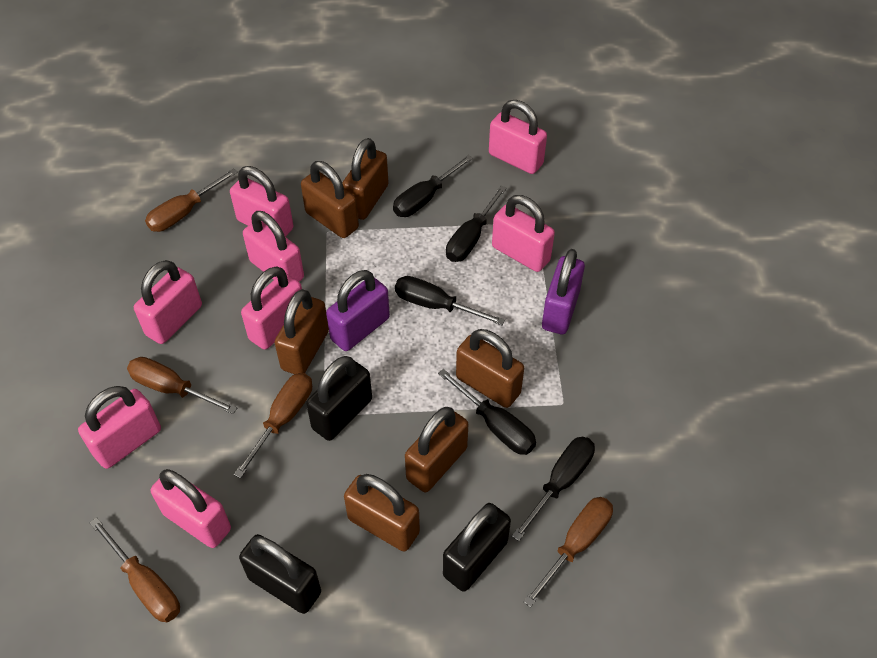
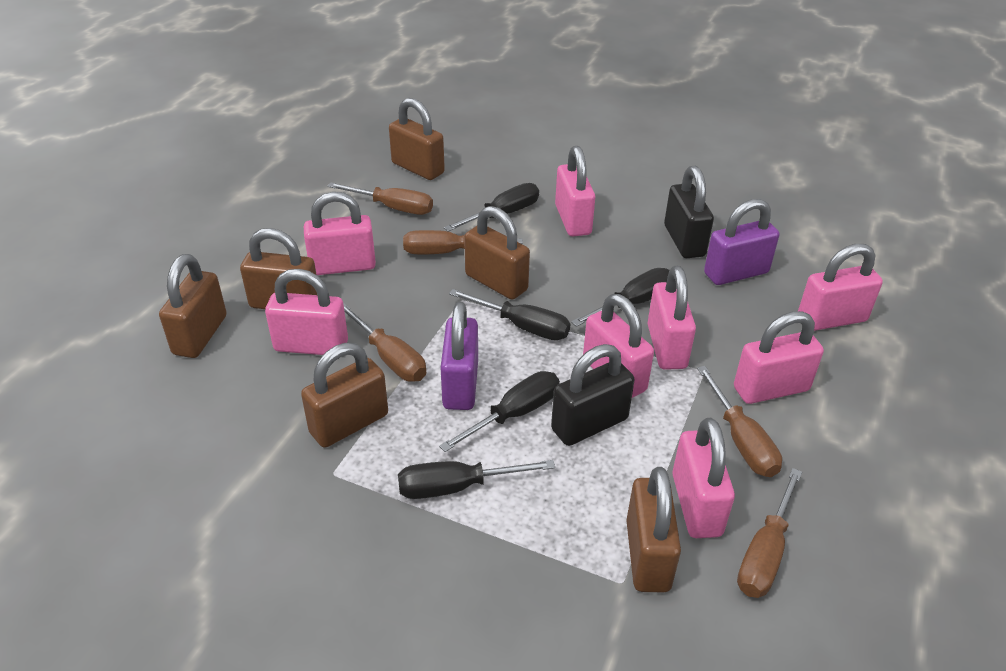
black padlock: 3 -> 2

